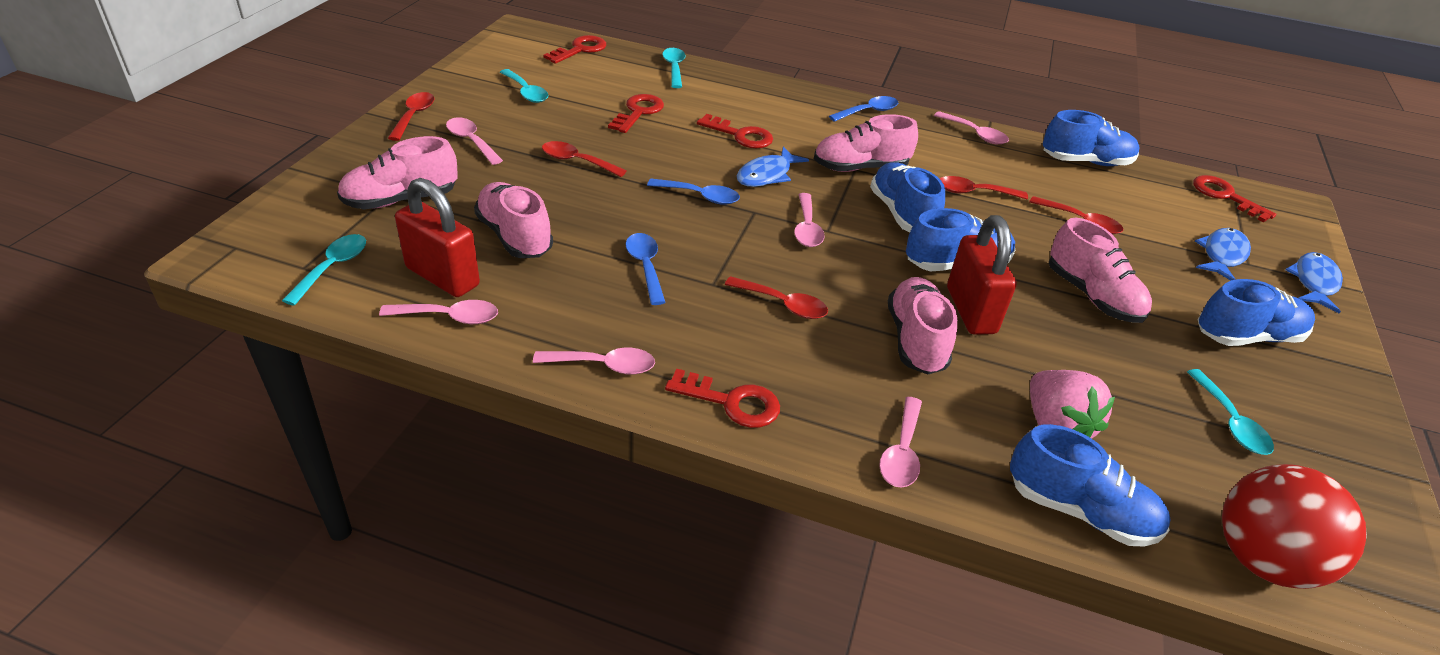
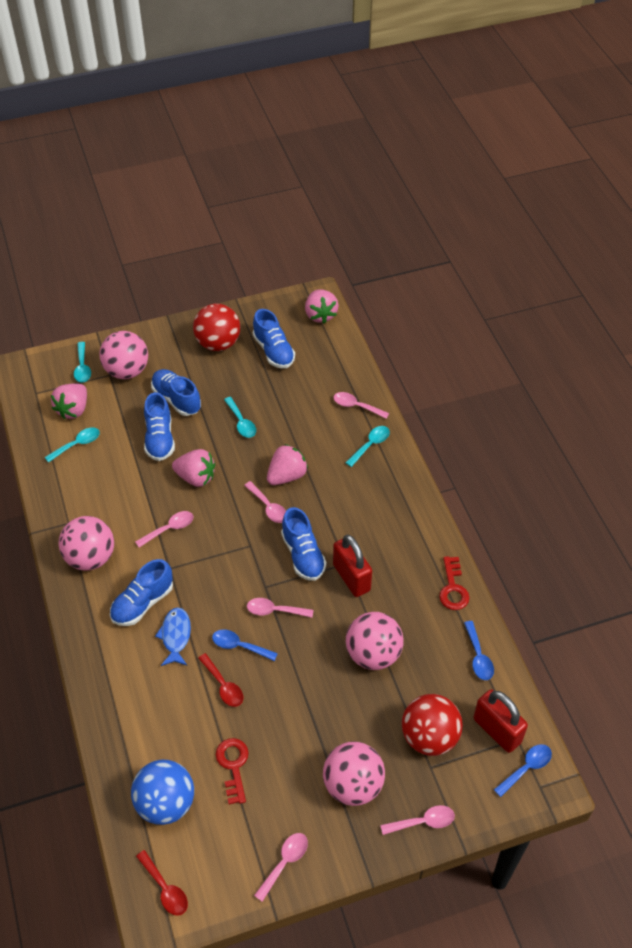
blue ball: 0 -> 1
blue fish: 3 -> 1
pink ball: 0 -> 4
pink shoe: 5 -> 0
pink strawberry: 1 -> 4
red ball: 1 -> 2
red key: 5 -> 2
red spoon: 5 -> 2

